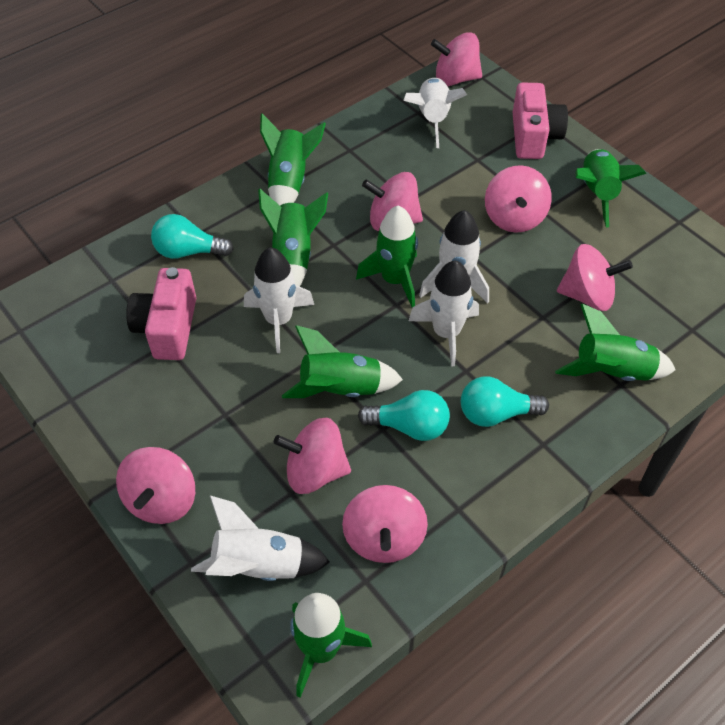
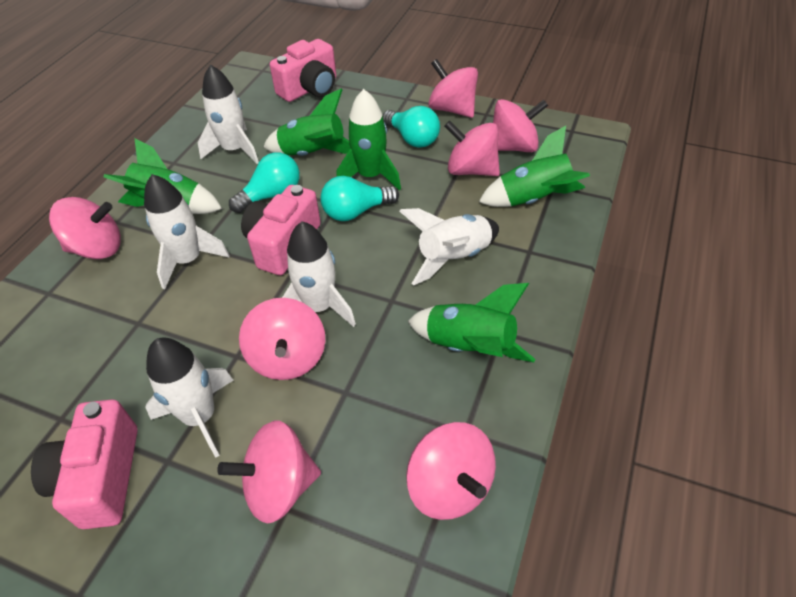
green rocket: 7 -> 5
pink camera: 2 -> 3

